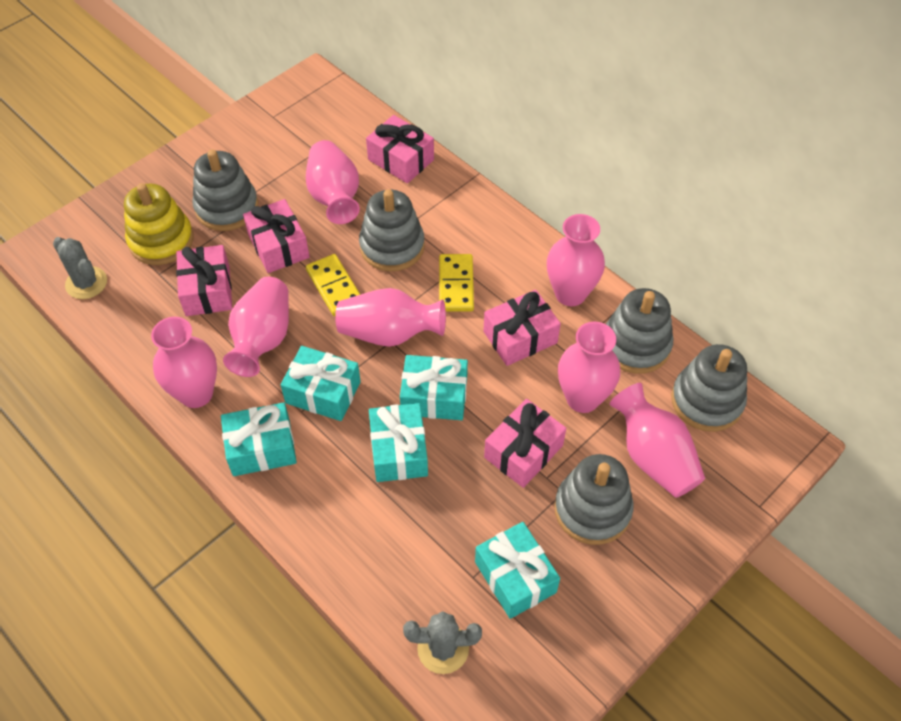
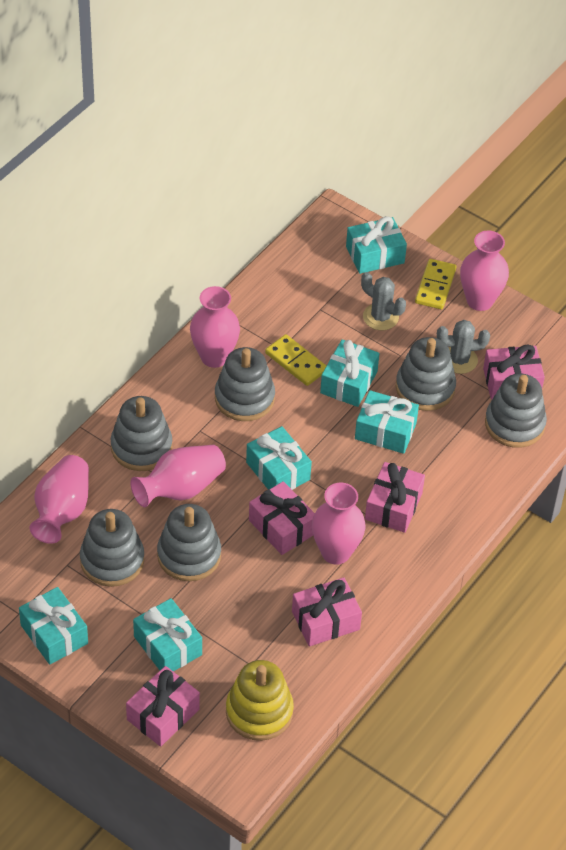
grey stacking toy: 5 -> 6
pink vase: 7 -> 5
turquoise gift: 5 -> 6

